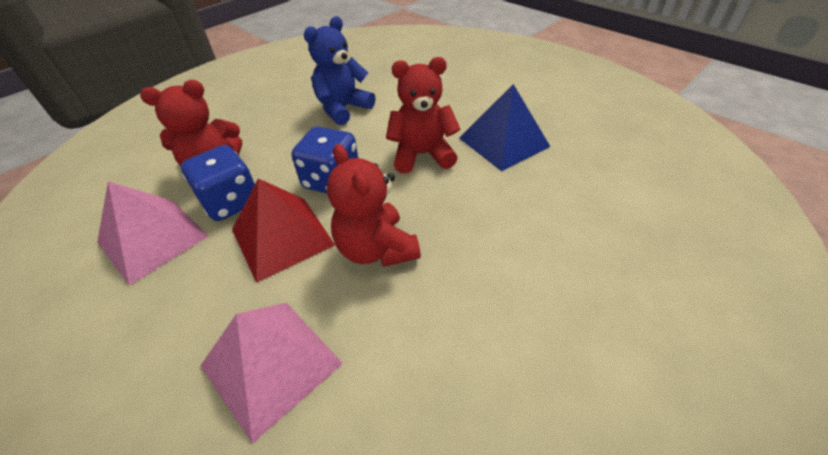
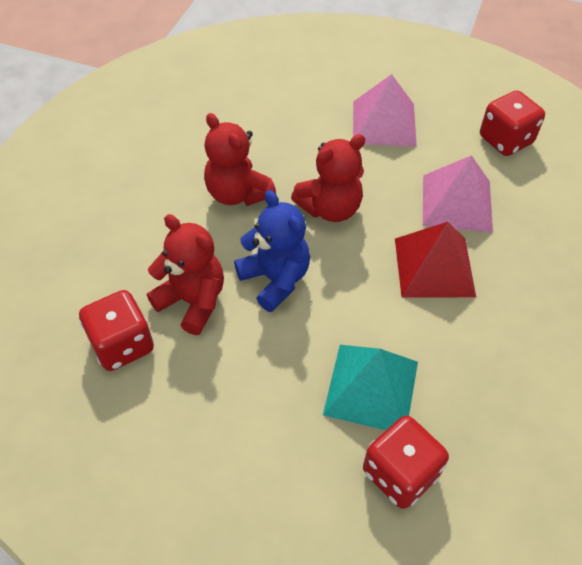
blue dice: 2 -> 0
blue pyramid: 1 -> 0
red dice: 0 -> 3
turquoise pyramid: 0 -> 1

